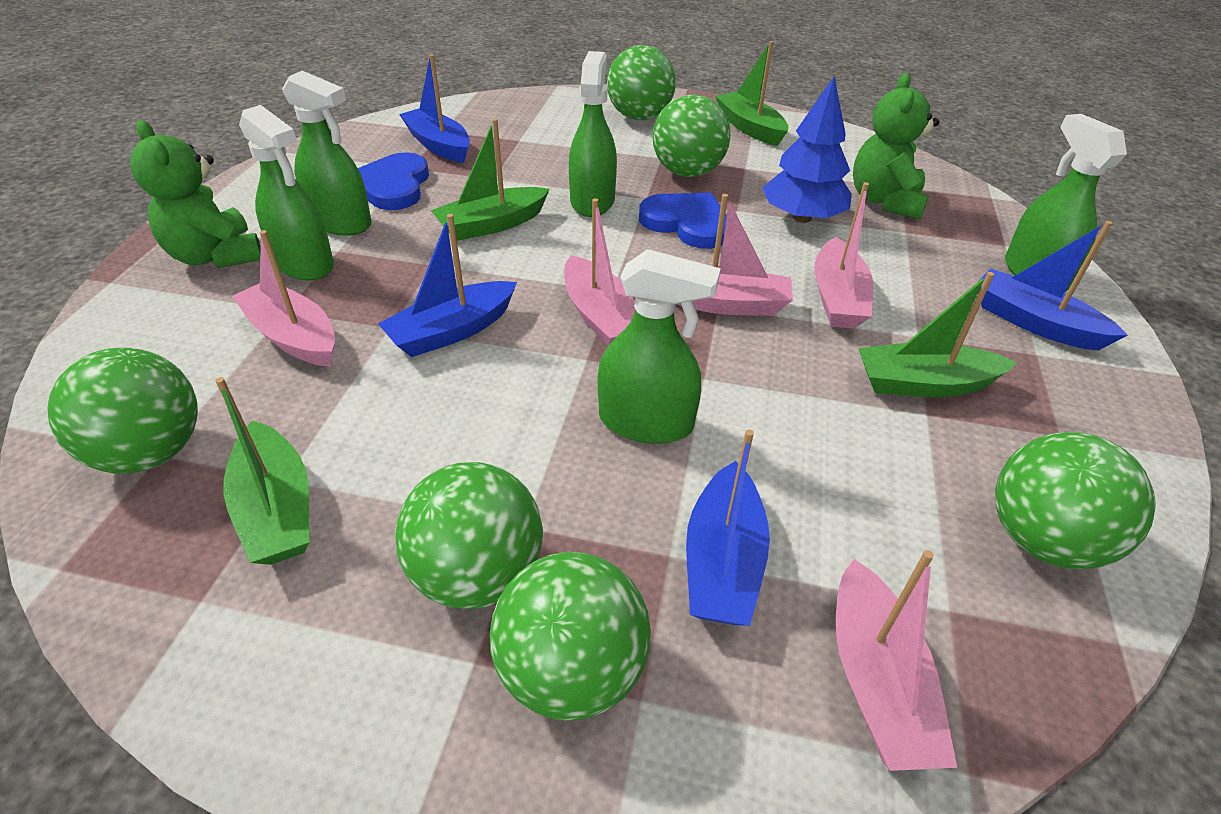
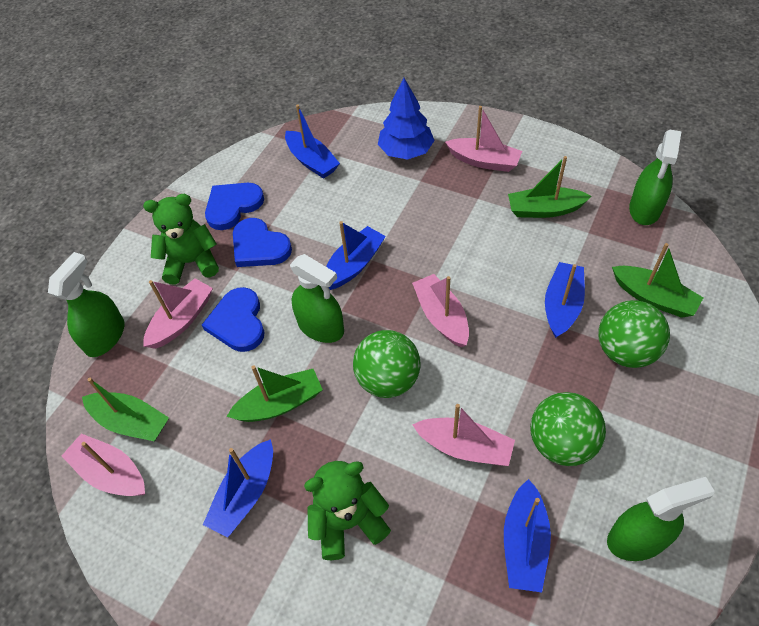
blue boat: 4 -> 5
blue heart: 2 -> 3
green ball: 6 -> 3
green spray bottle: 5 -> 4

